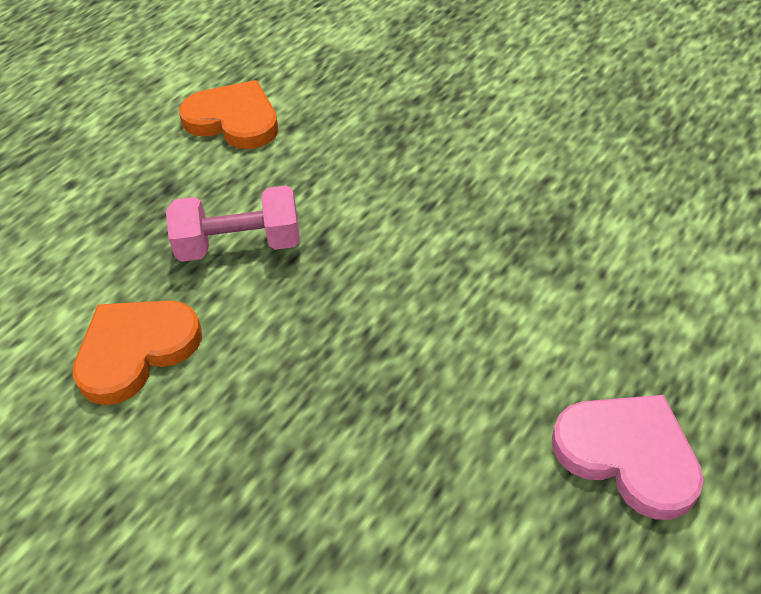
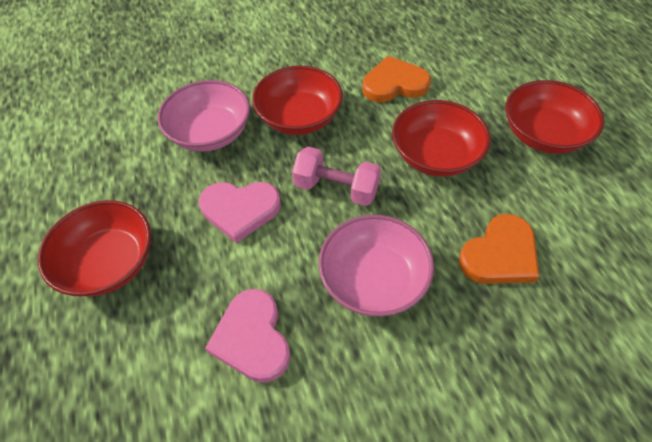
pink bowl: 0 -> 2
pink heart: 1 -> 2
red bowl: 0 -> 4

